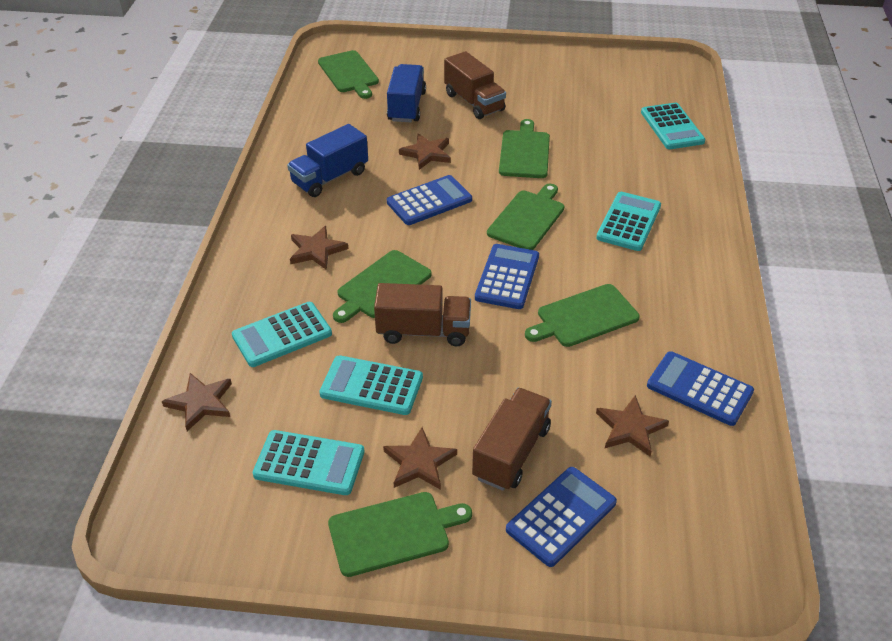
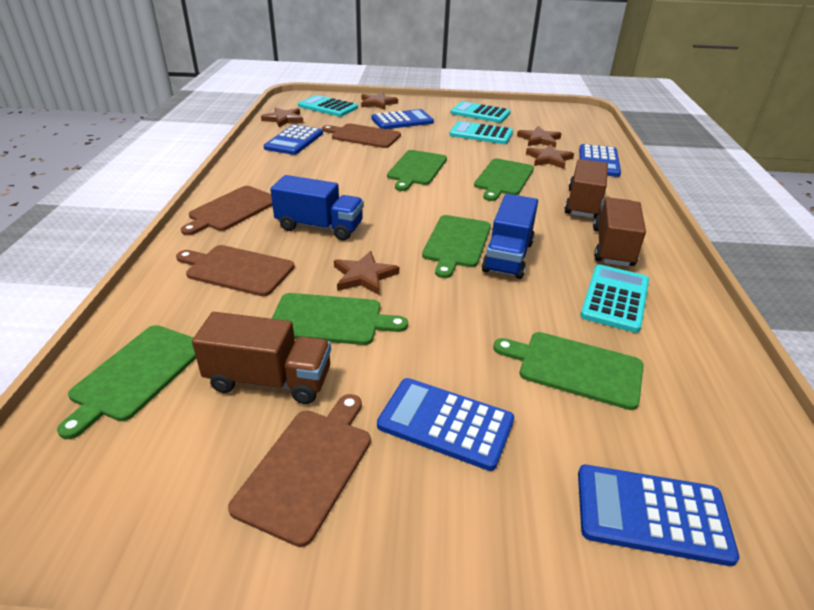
blue calculator: 4 -> 5
brown cutting board: 0 -> 4
turquoise calculator: 5 -> 4

